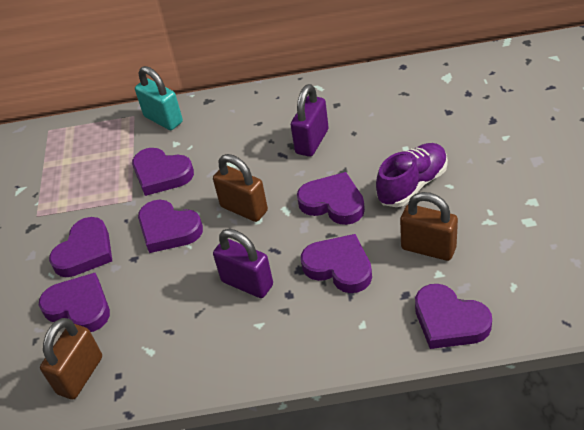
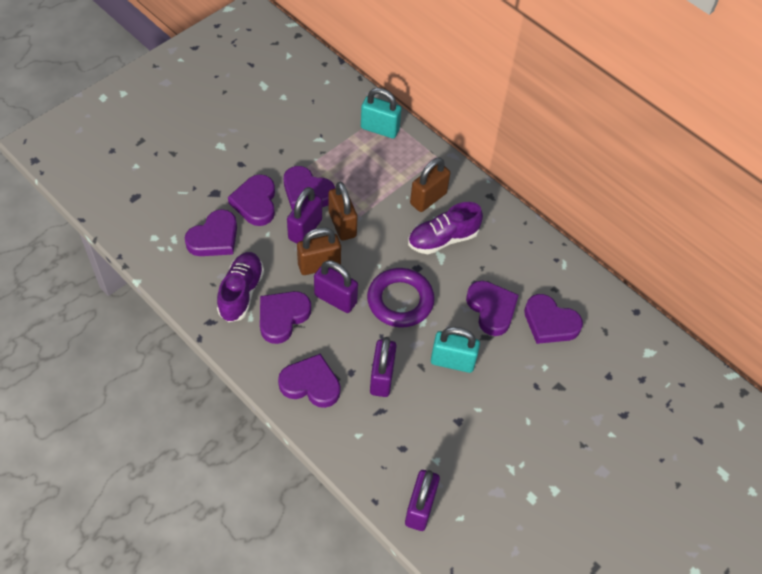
purple padlock: 2 -> 4
purple ring: 0 -> 1
purple shoe: 1 -> 2
turquoise padlock: 1 -> 2

